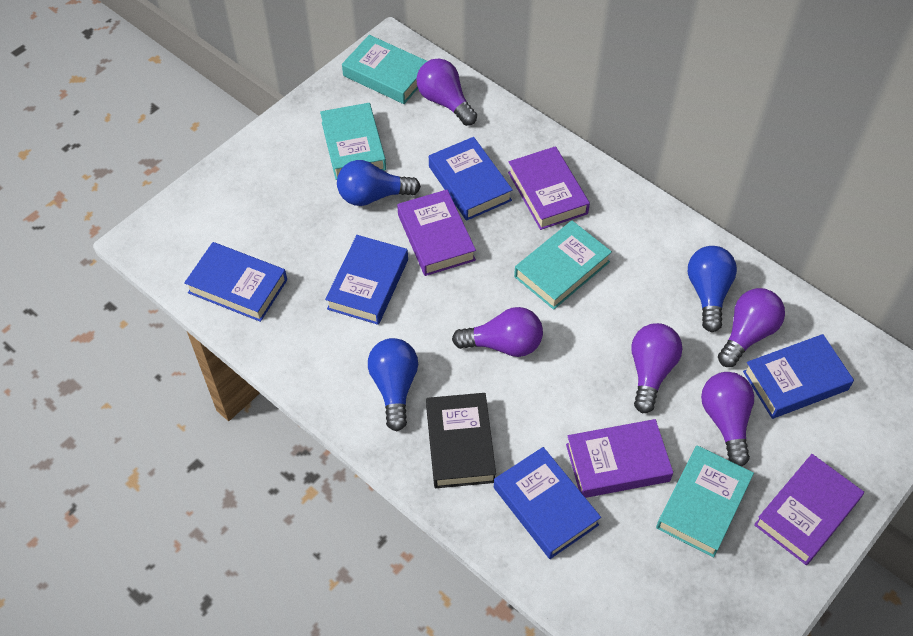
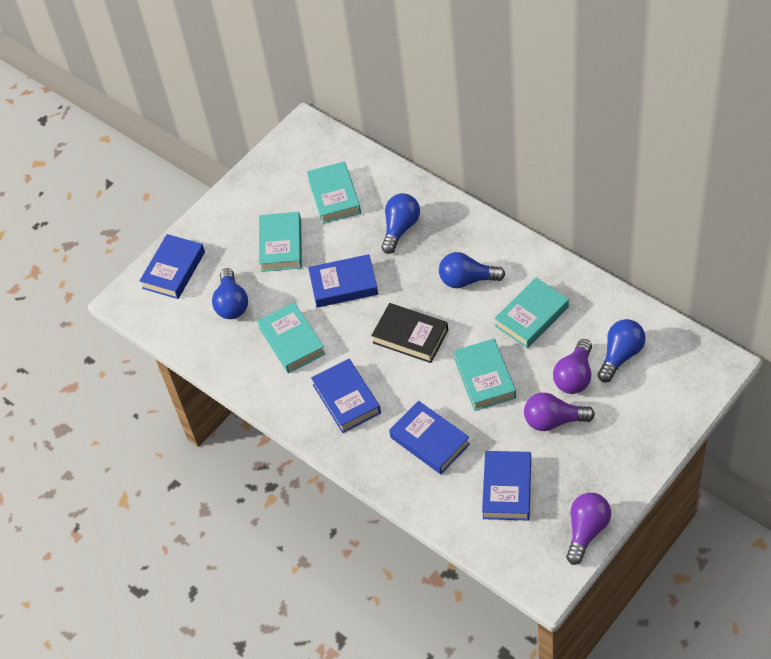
blue light bulb: 3 -> 4
purple book: 4 -> 0
purple light bulb: 5 -> 3
turquoise book: 4 -> 5

